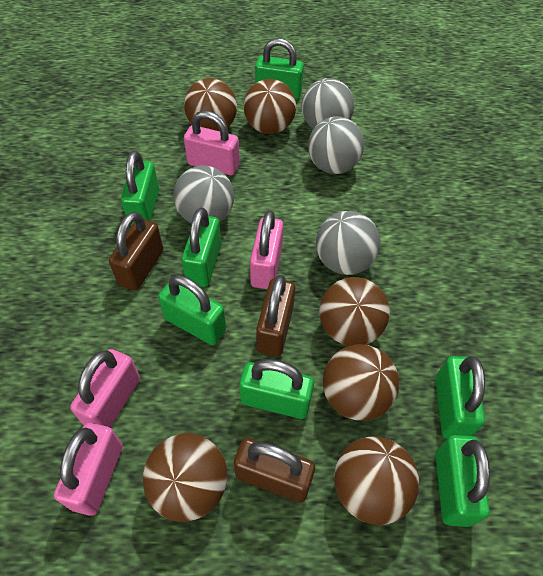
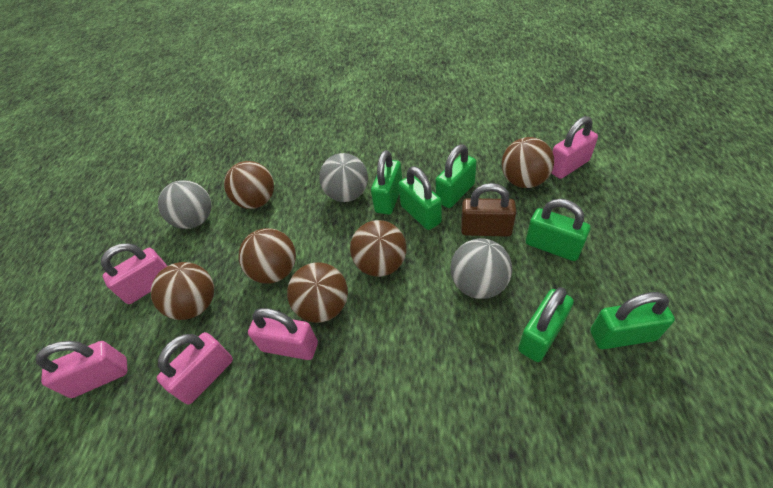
brown padlock: 3 -> 1
green padlock: 7 -> 6
grey ball: 4 -> 3
pink padlock: 4 -> 5

